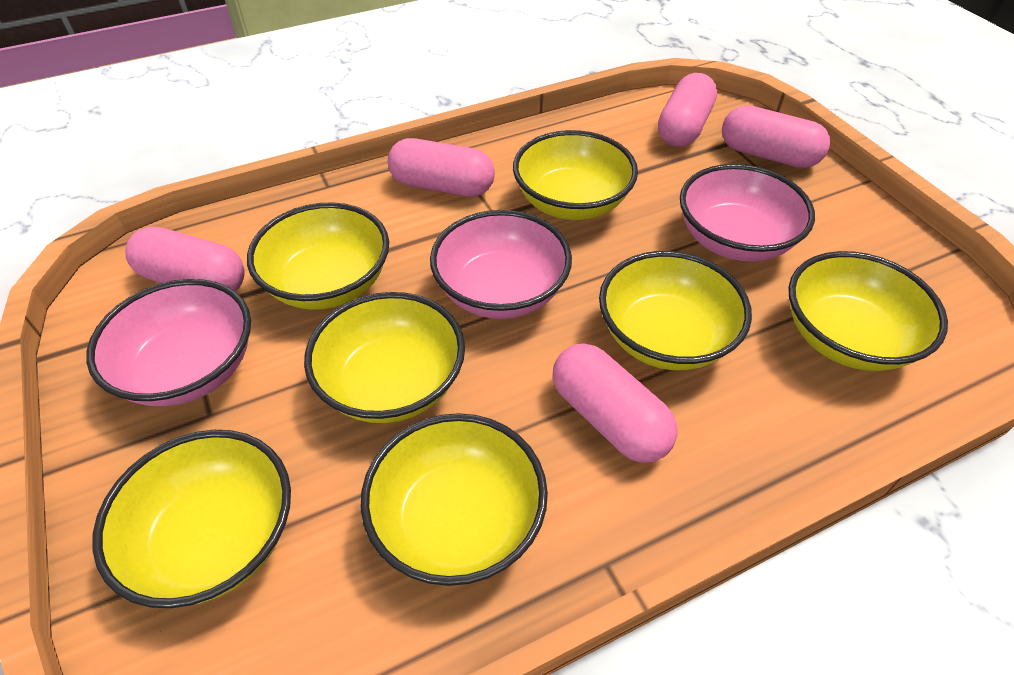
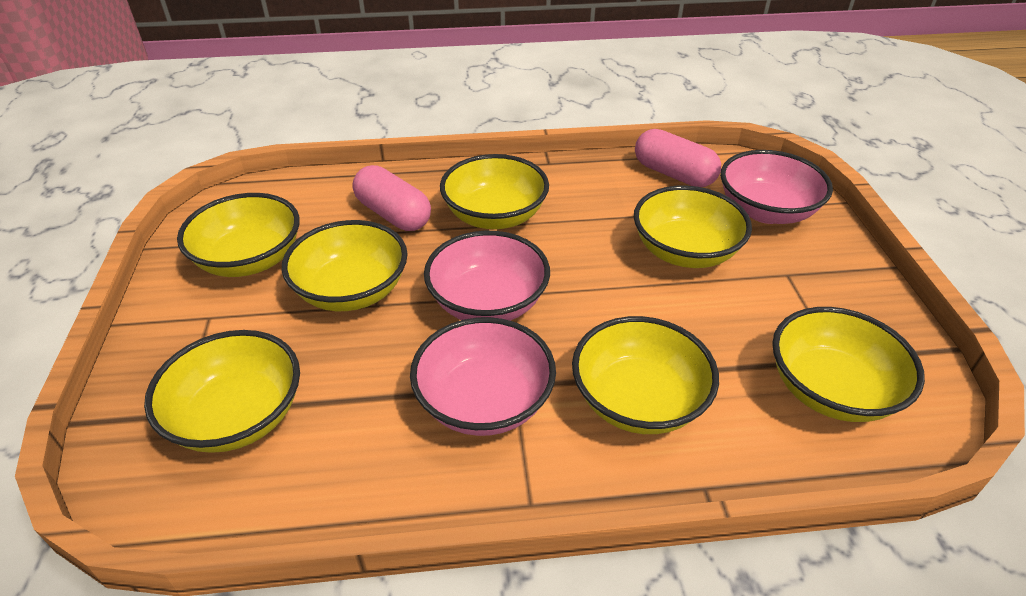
pink capsule: 5 -> 2

